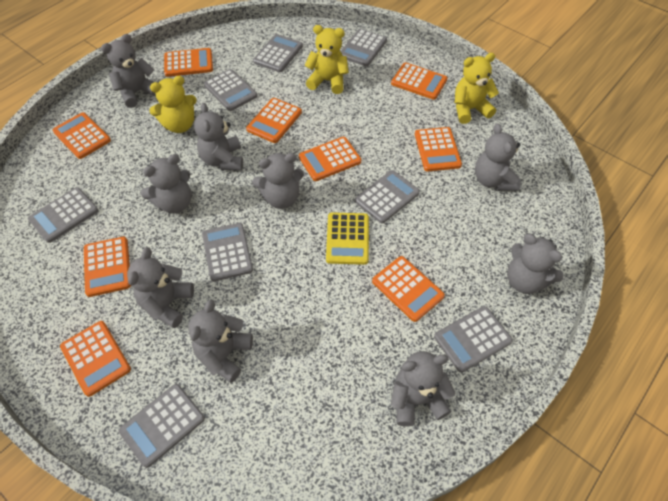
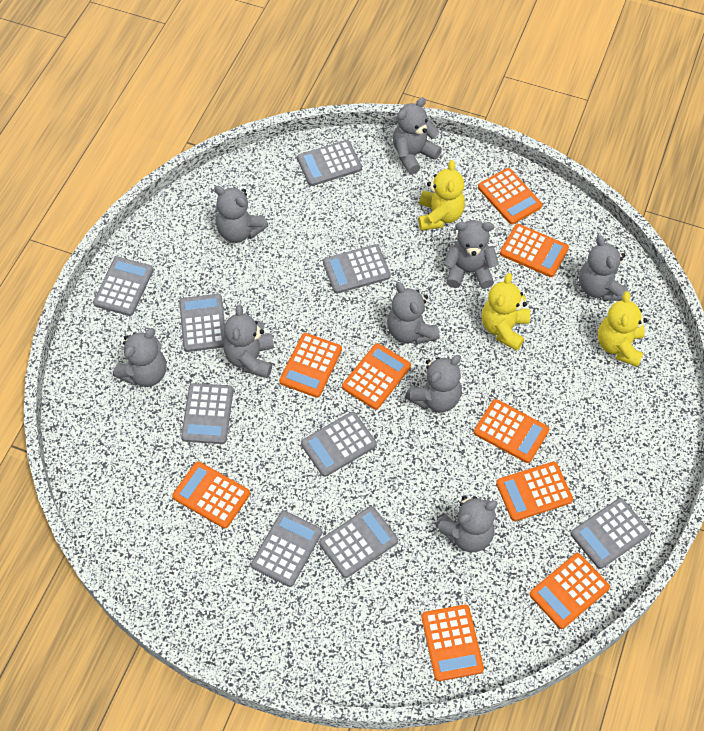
grey calculator: 8 -> 9
yellow calculator: 1 -> 0

